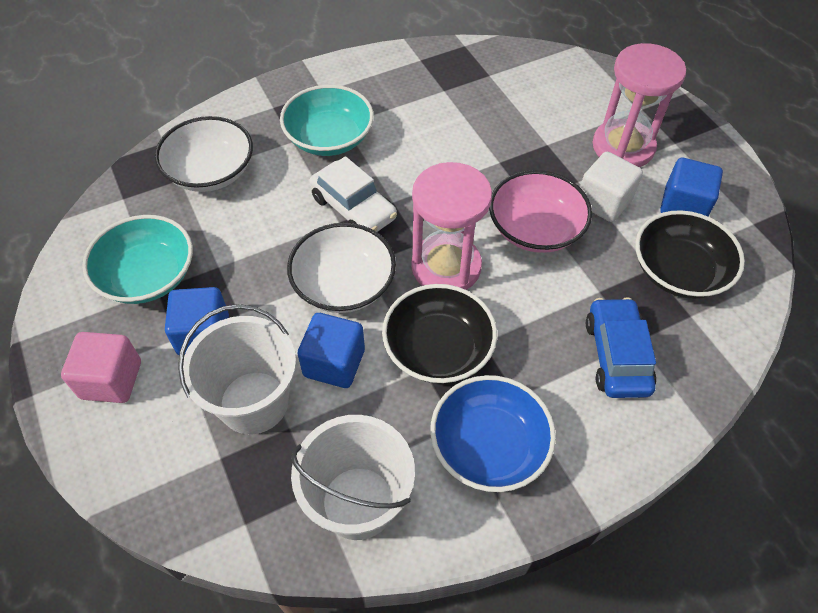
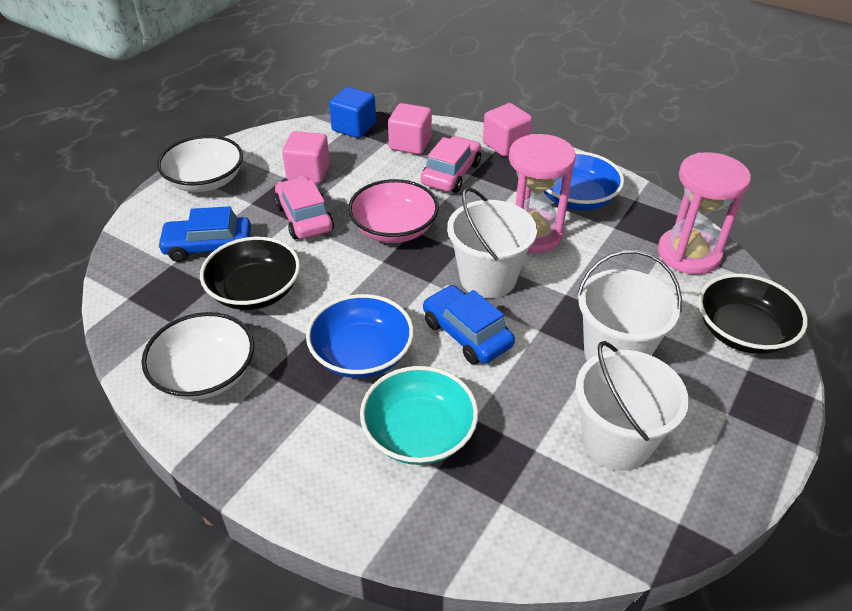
blue bowl: 1 -> 2
blue car: 1 -> 2
blue cube: 3 -> 1
pink car: 0 -> 2
pink cube: 1 -> 3
turquoise bowl: 2 -> 1
white bucket: 2 -> 3
white car: 1 -> 0
white cube: 1 -> 0

